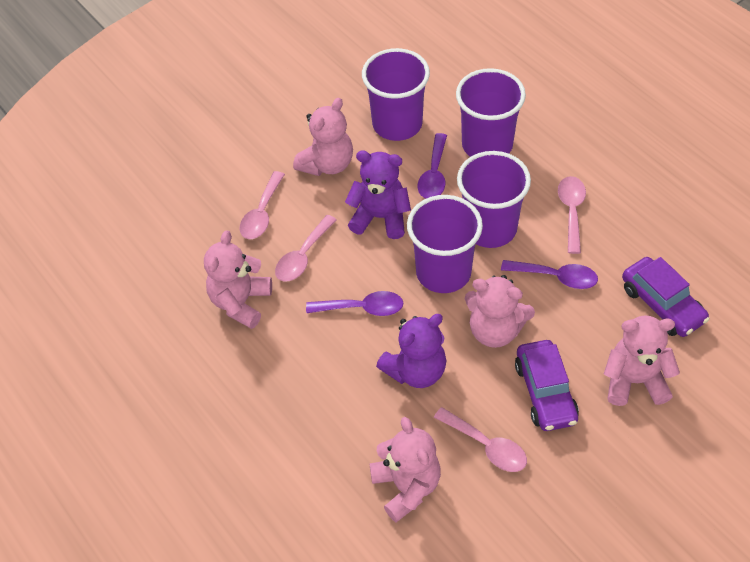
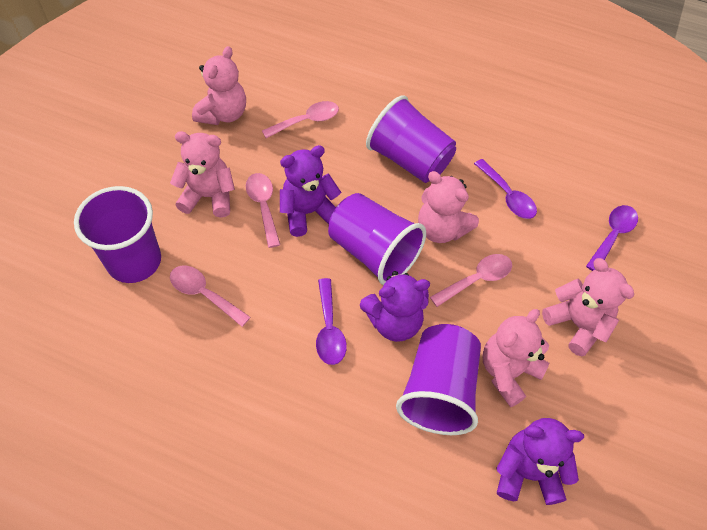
purple car: 2 -> 0
purple teddy bear: 2 -> 3

